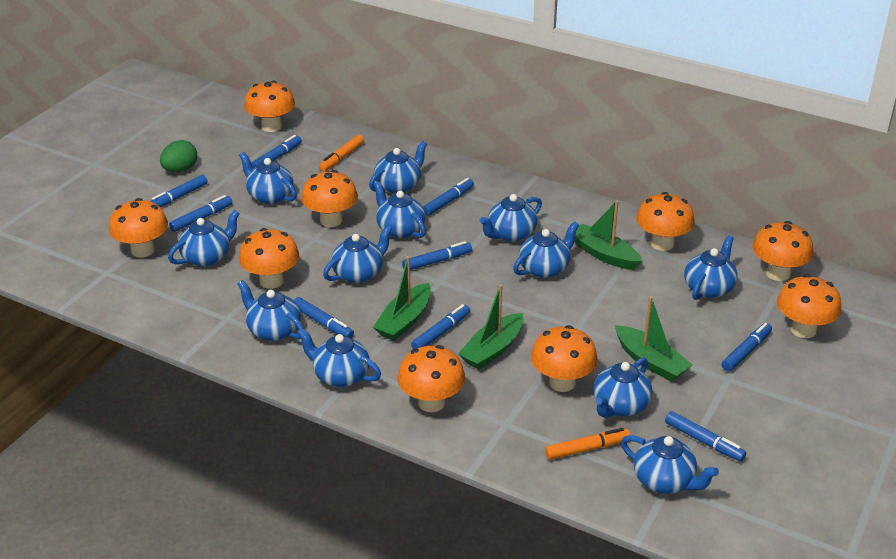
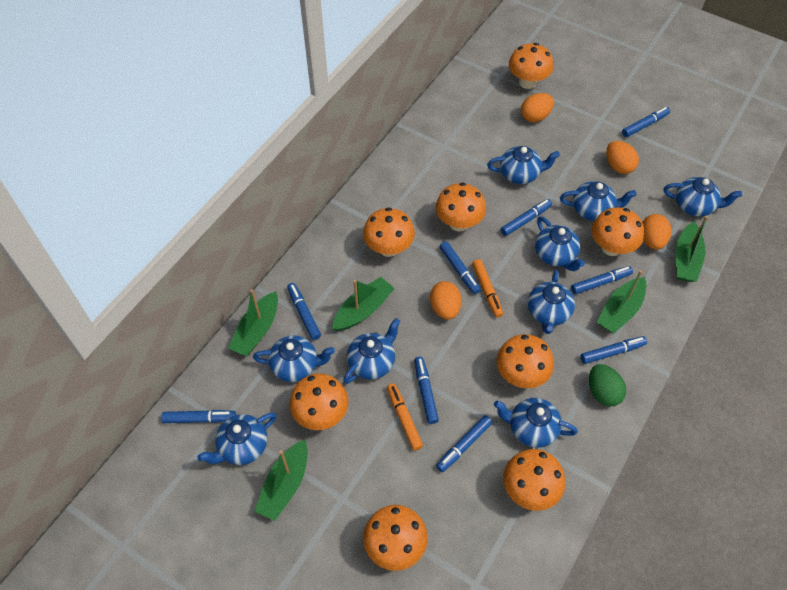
blue teapot: 12 -> 9
green boat: 4 -> 5
orange egg: 0 -> 4
orange mushroom: 9 -> 8

